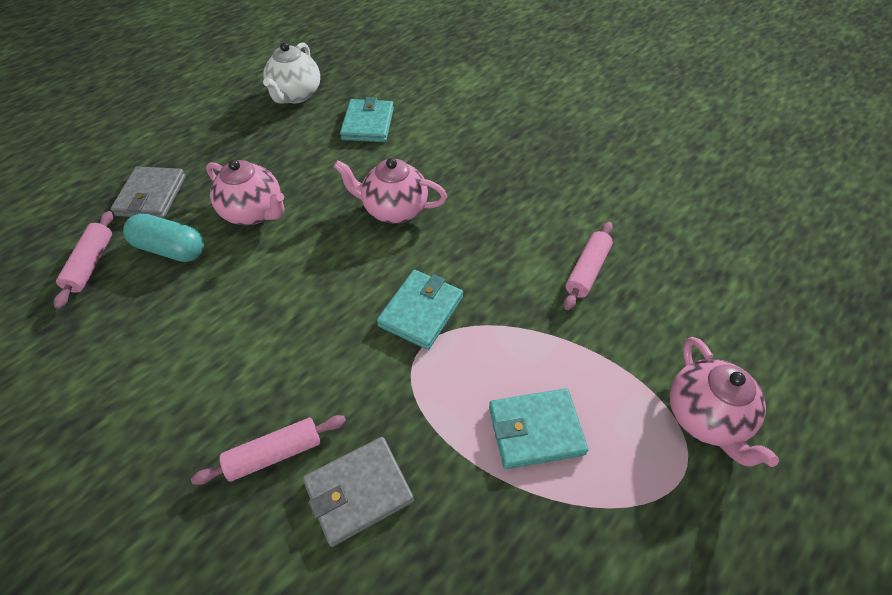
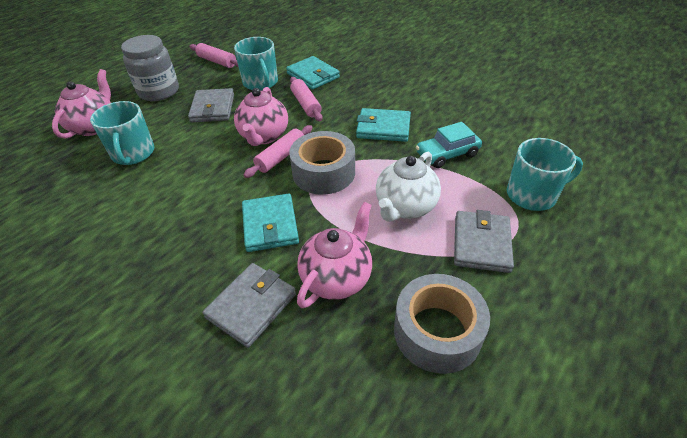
grey jar: 0 -> 1
grey tape: 0 -> 2
grey wallet: 2 -> 3
turquoise capsule: 1 -> 0
turquoise car: 0 -> 1
turquoise mug: 0 -> 3

